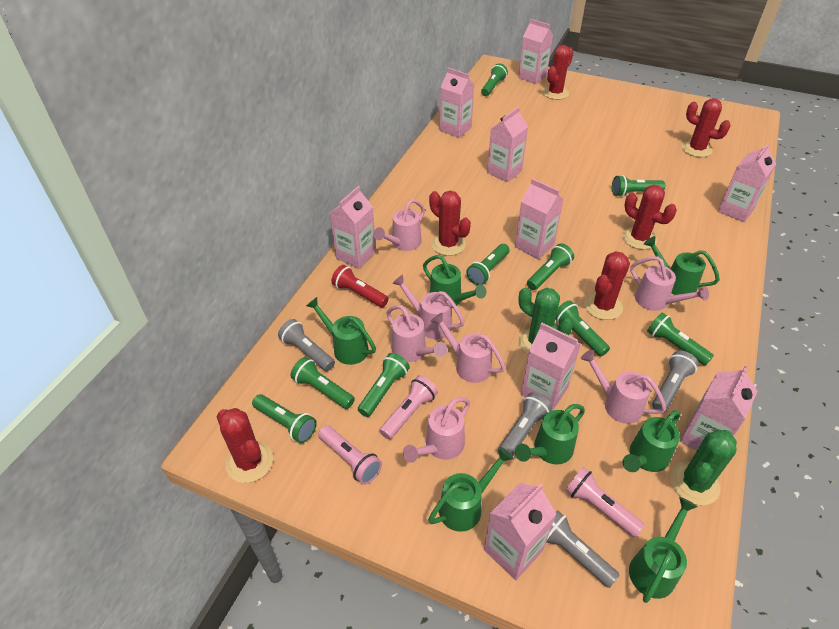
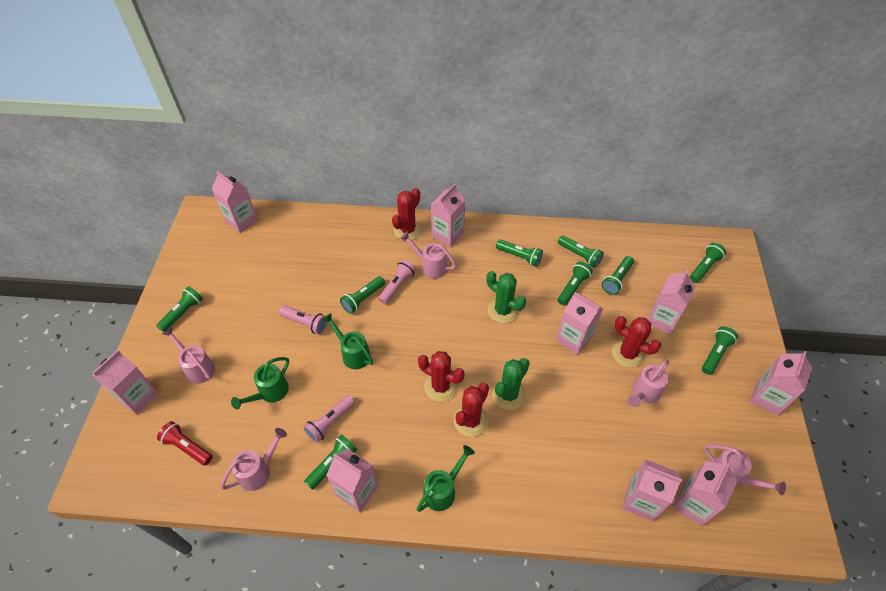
green watering can: 7 -> 3
grey flashlight: 4 -> 0
pink watering can: 7 -> 5
red cactus: 6 -> 4

